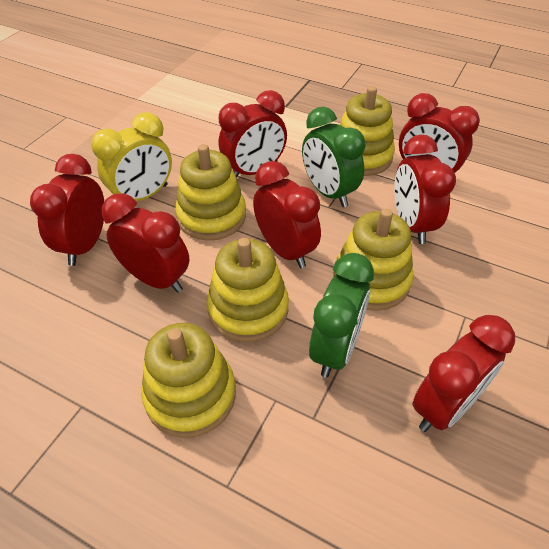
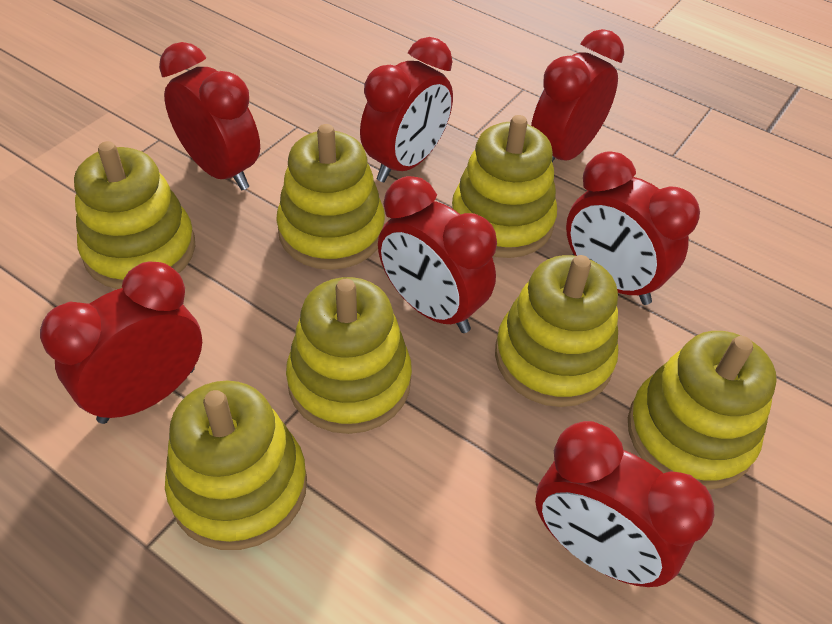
green clock: 2 -> 0
yellow clock: 1 -> 0
yellow stacking toy: 5 -> 7

